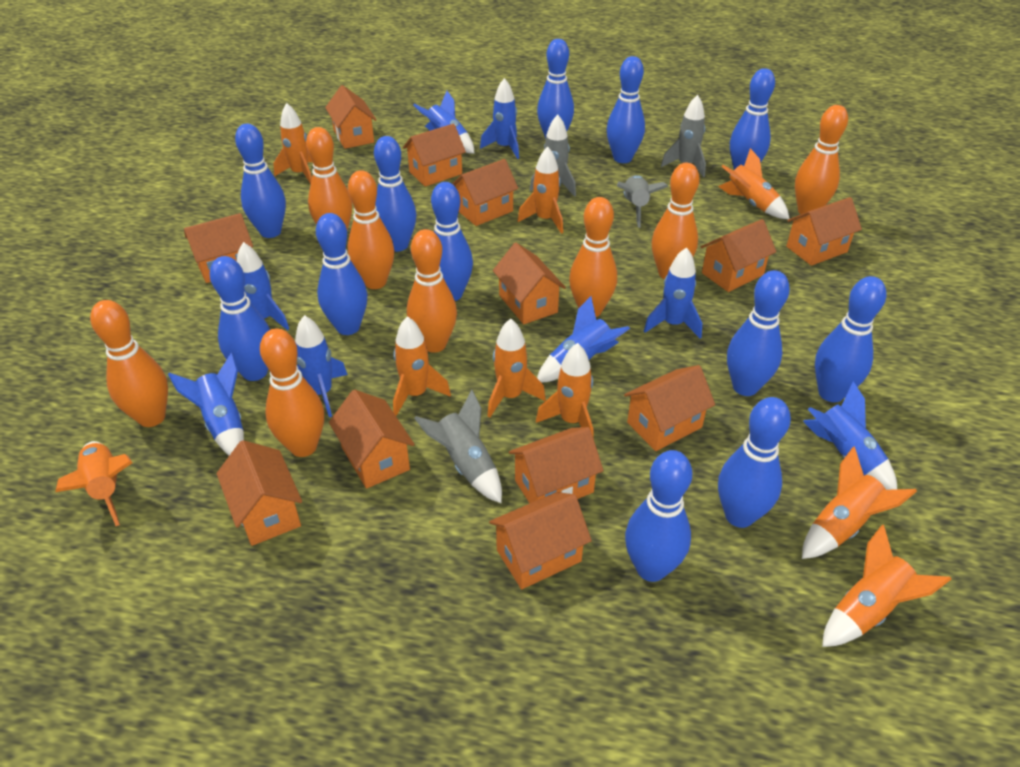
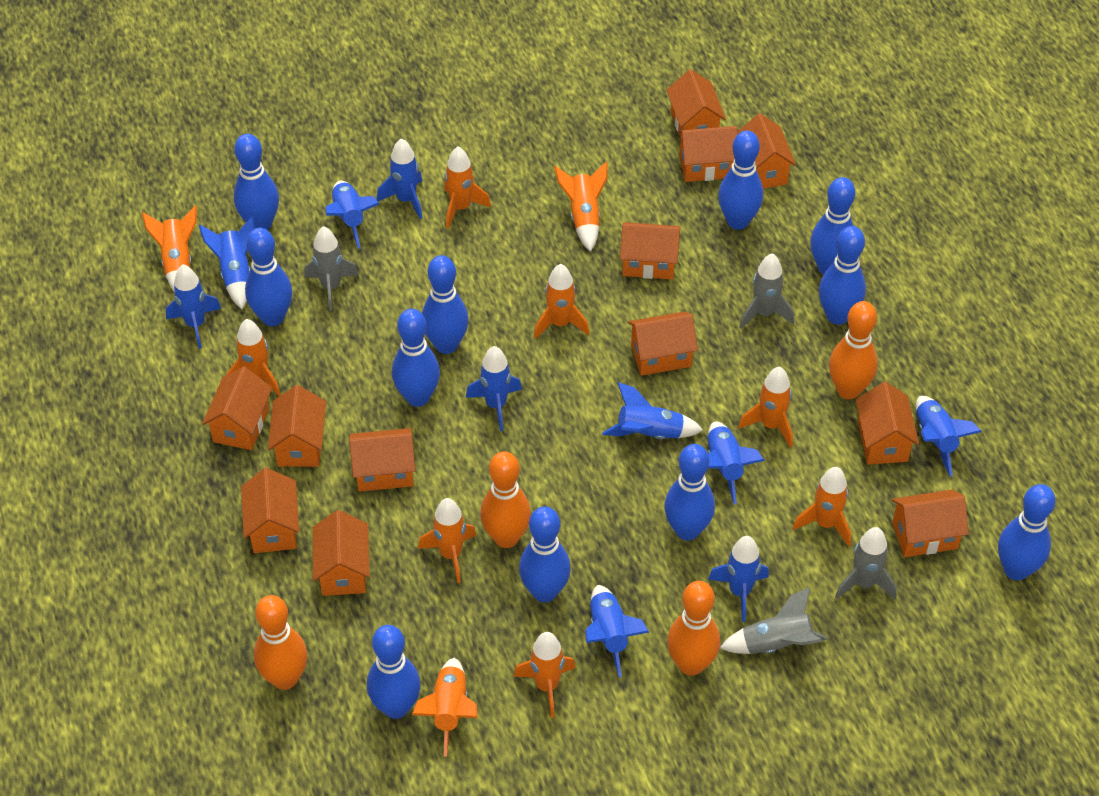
blue bowling pin: 12 -> 11
blue rocket: 8 -> 10
orange bowling pin: 8 -> 4
orange rocket: 9 -> 10

